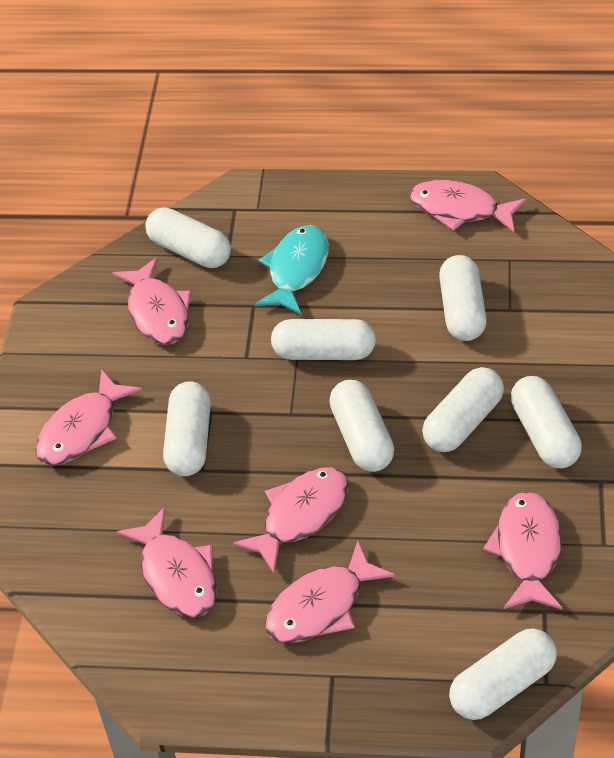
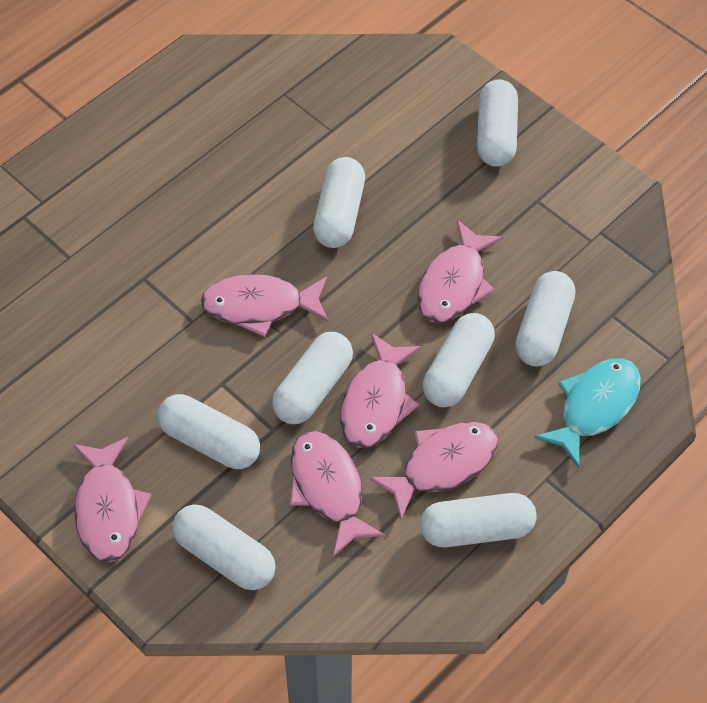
pink fish: 7 -> 6

